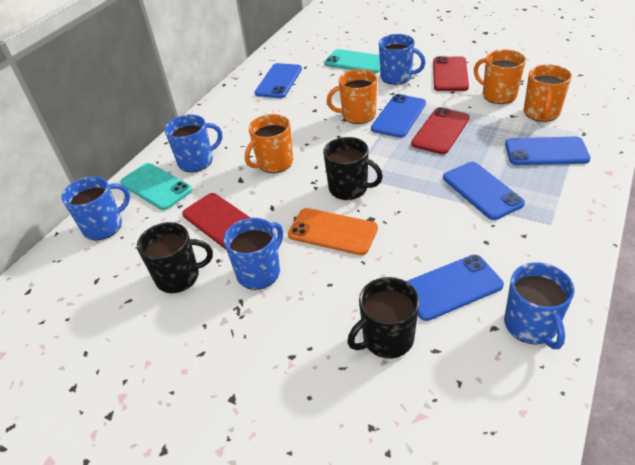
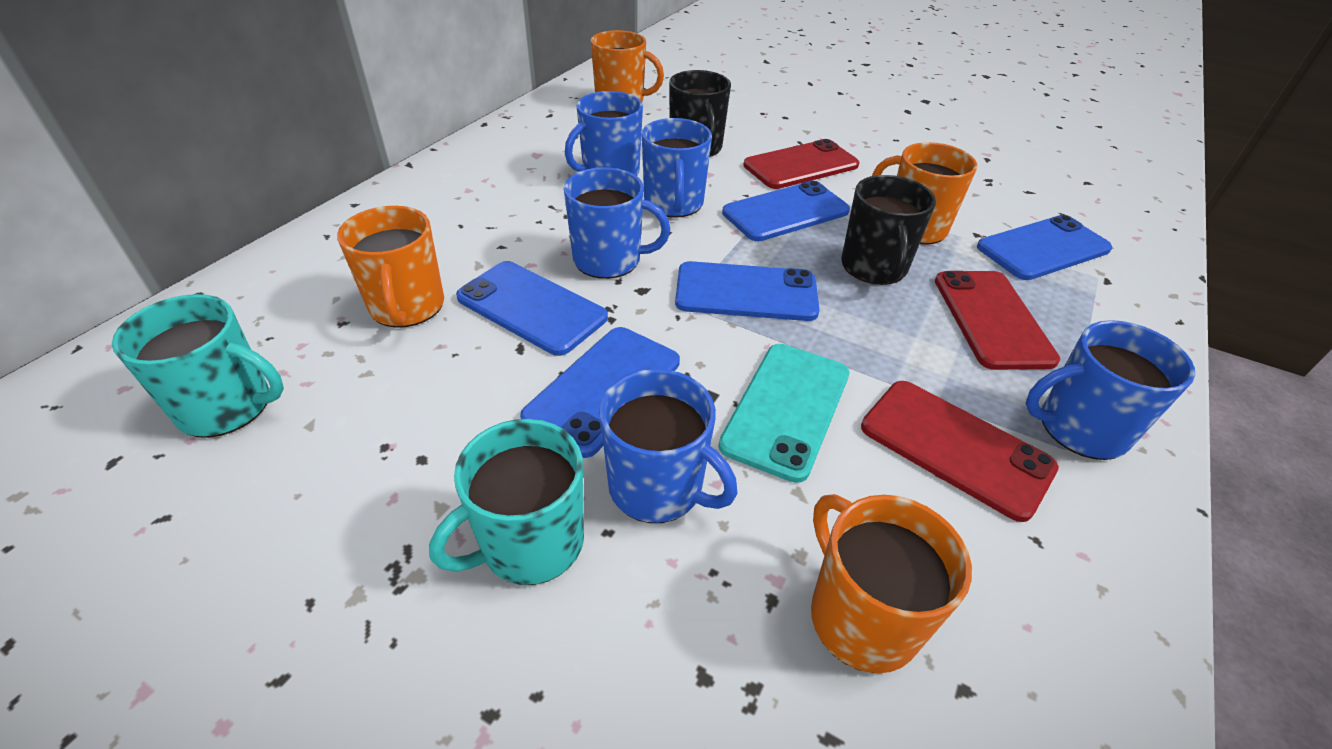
black mug: 3 -> 2
orange phone: 1 -> 0
turquoise mug: 0 -> 2
turquoise phone: 2 -> 1

